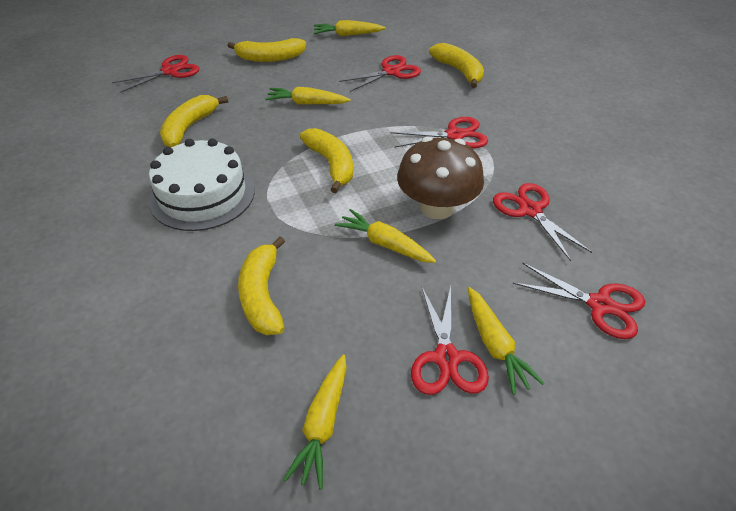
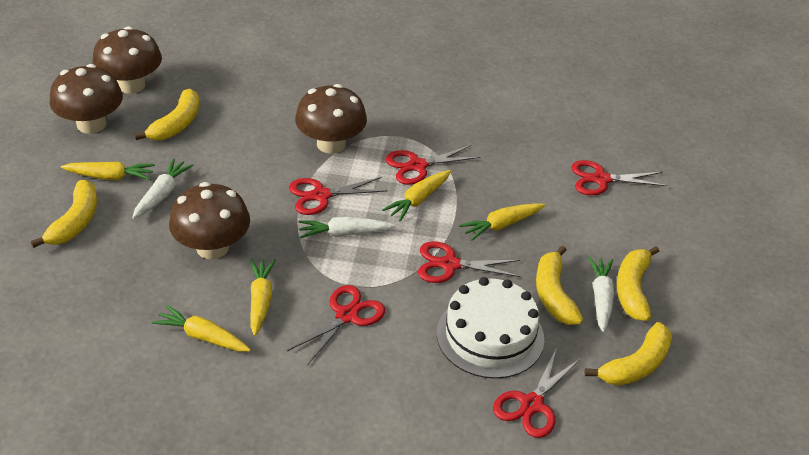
brown mushroom: 1 -> 4
white carrot: 0 -> 3

